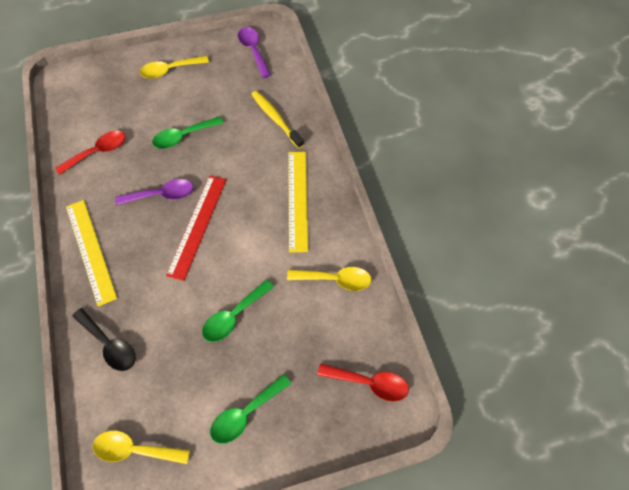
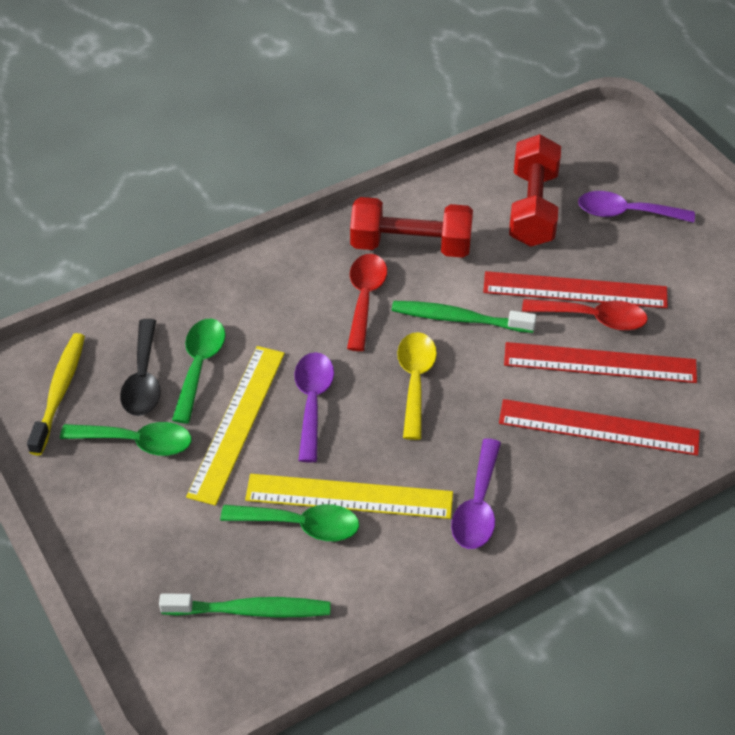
green toothbrush: 0 -> 2
purple spoon: 2 -> 3
red dumbbell: 0 -> 2
red ruler: 1 -> 3
yellow spoon: 3 -> 1

